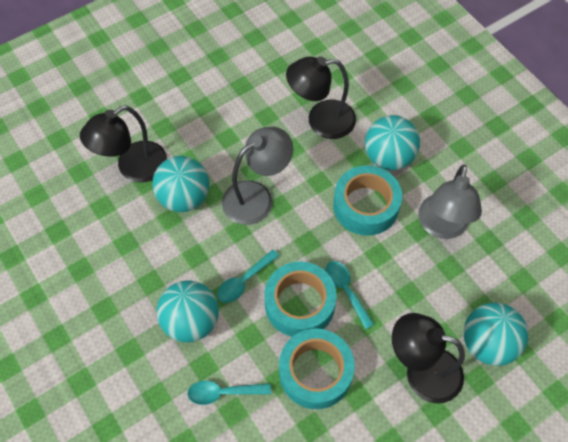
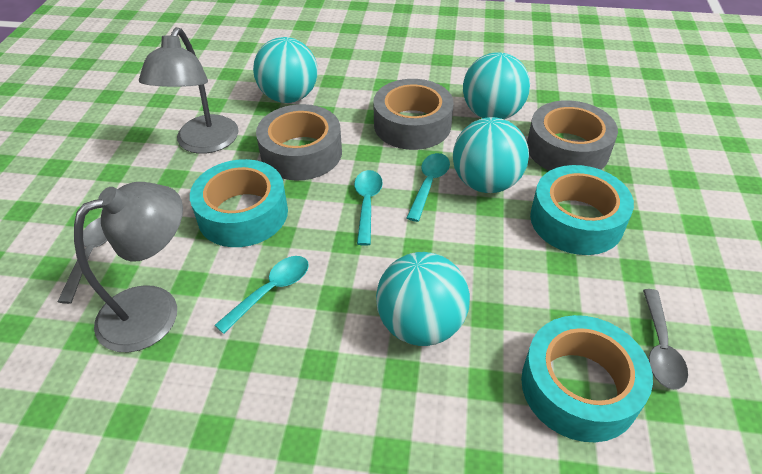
black lamp: 3 -> 0
grey spoon: 0 -> 2
grey tape: 0 -> 3

